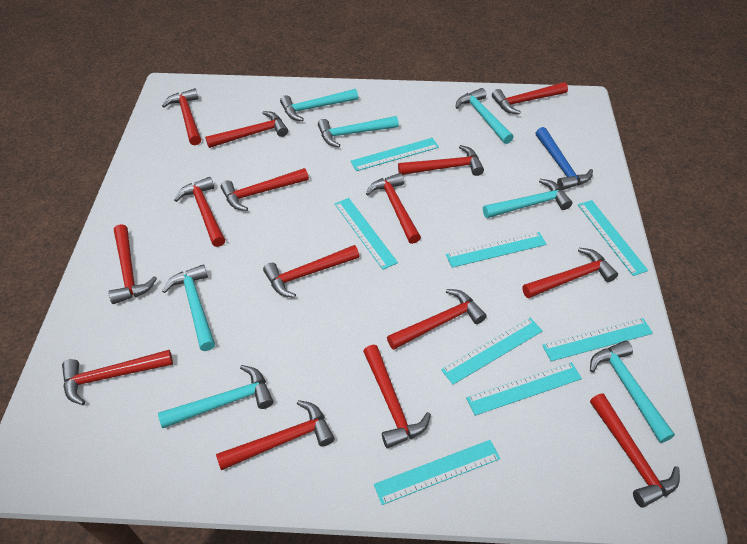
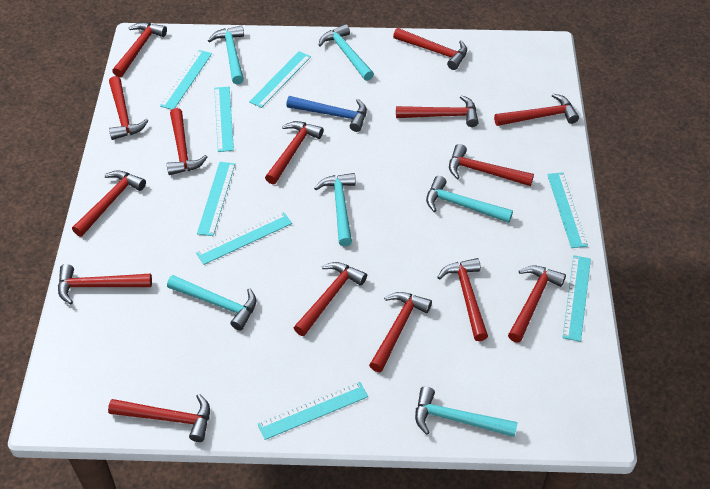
turquoise hammer: 7 -> 6

